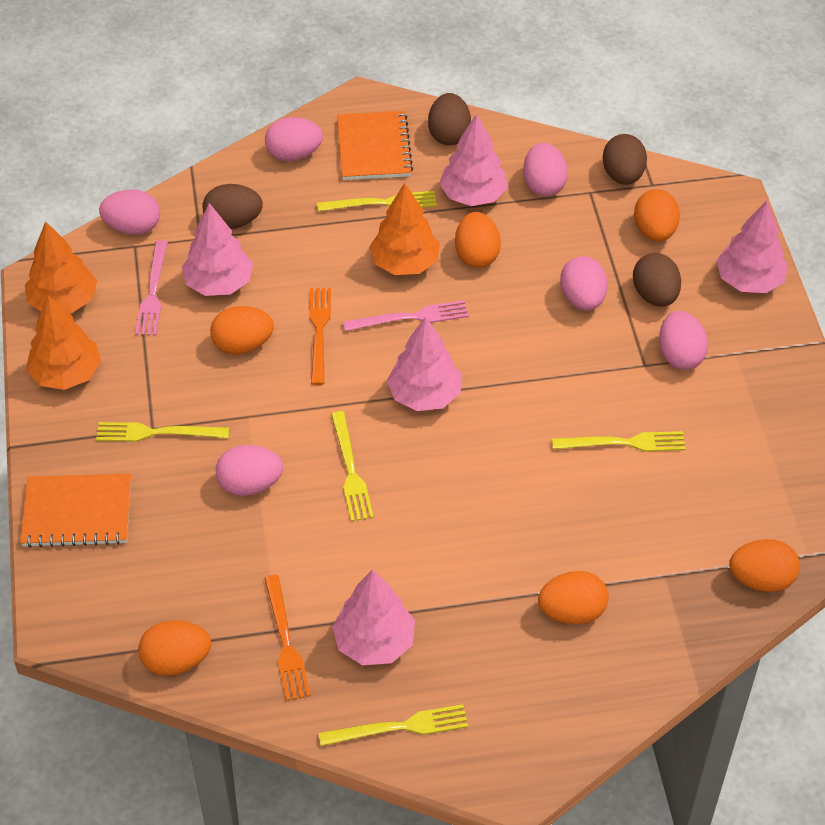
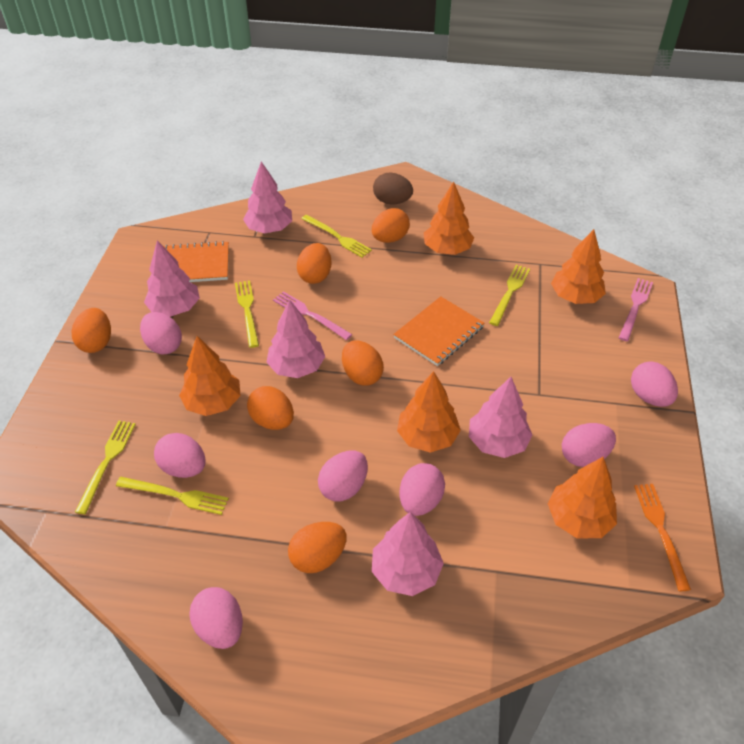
brown egg: 4 -> 1
orange fork: 2 -> 1
orange tree: 3 -> 5
pink egg: 6 -> 7

